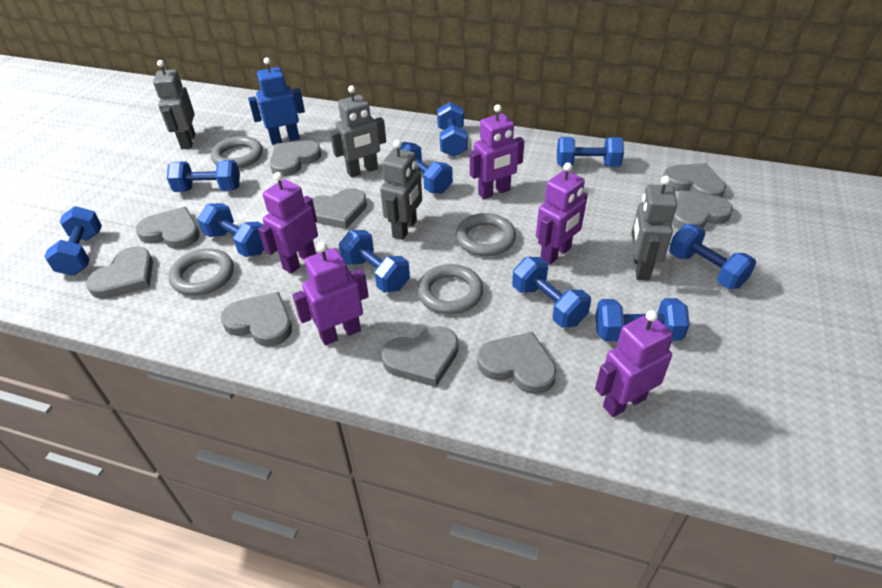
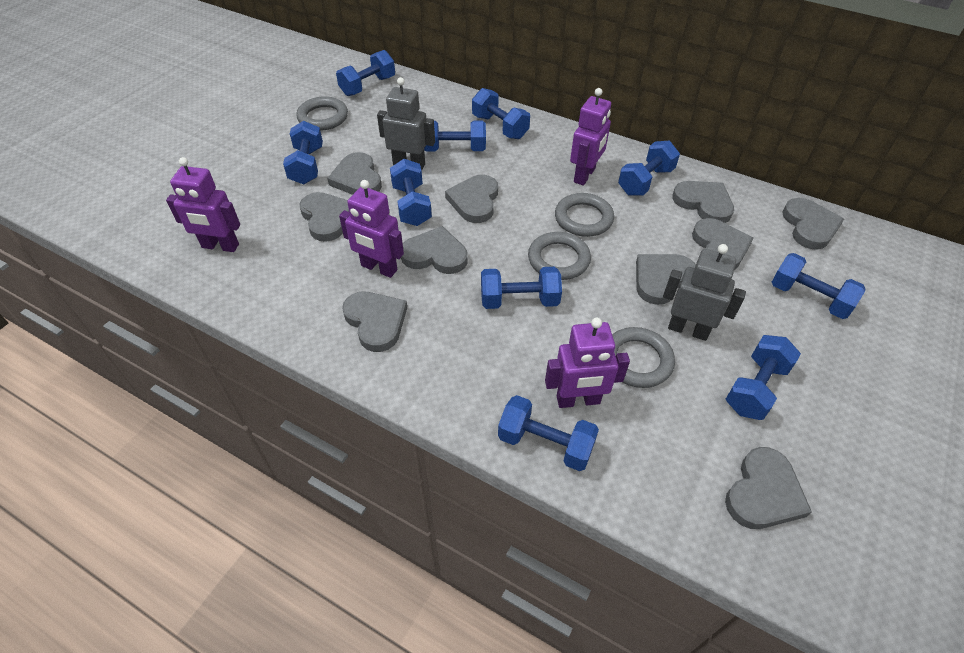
blue robot: 1 -> 0
grey heart: 9 -> 10
grey robot: 4 -> 2
purple robot: 5 -> 4

